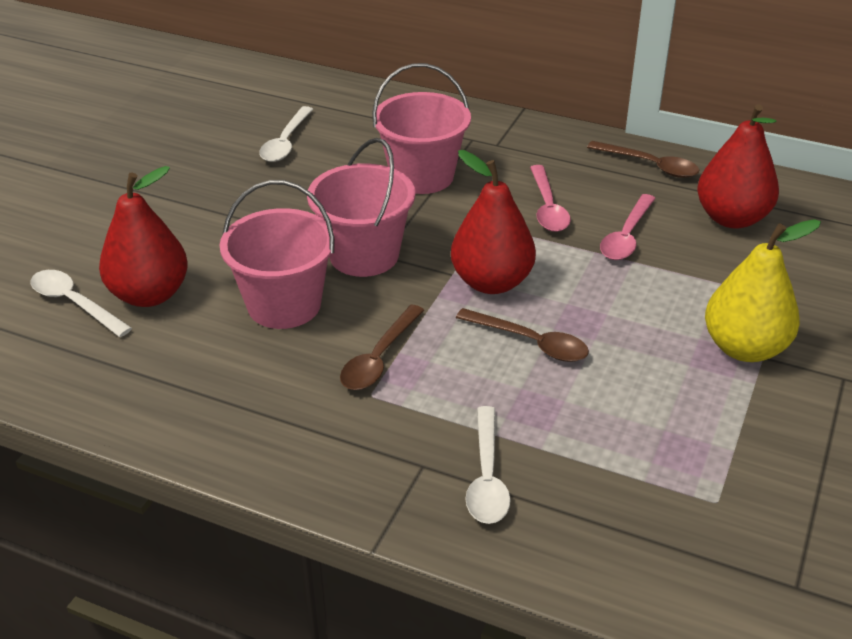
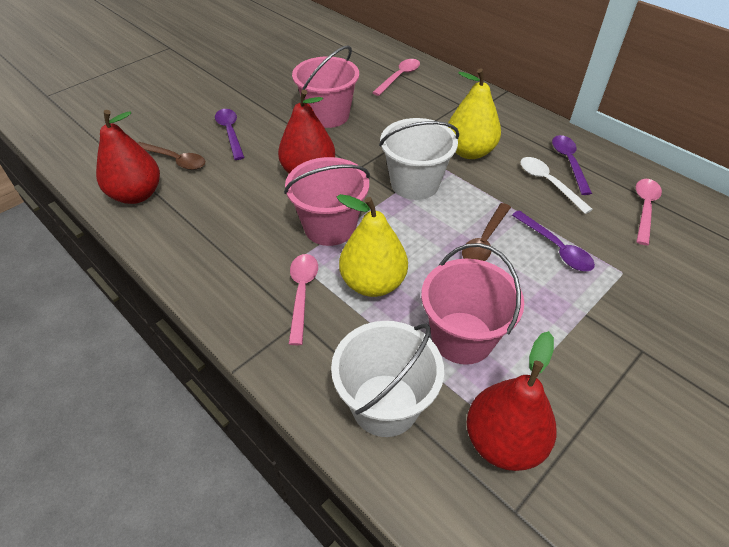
brown spoon: 3 -> 2
pink spoon: 2 -> 3
purple spoon: 0 -> 3
white bucket: 0 -> 2
white spoon: 3 -> 1
yellow pear: 1 -> 2

